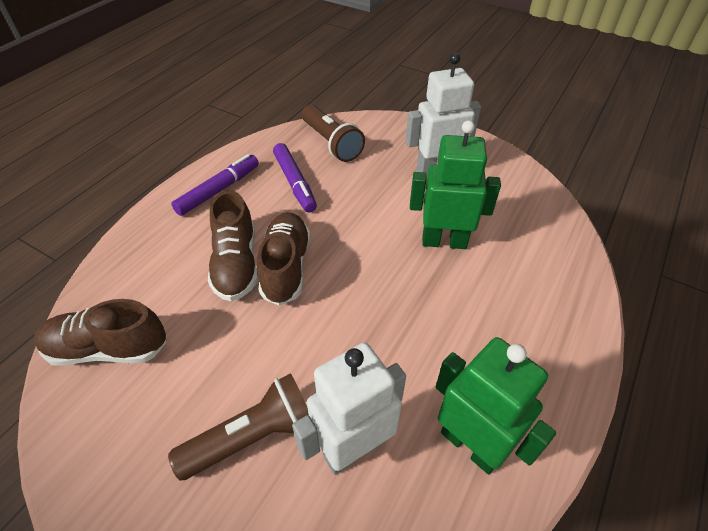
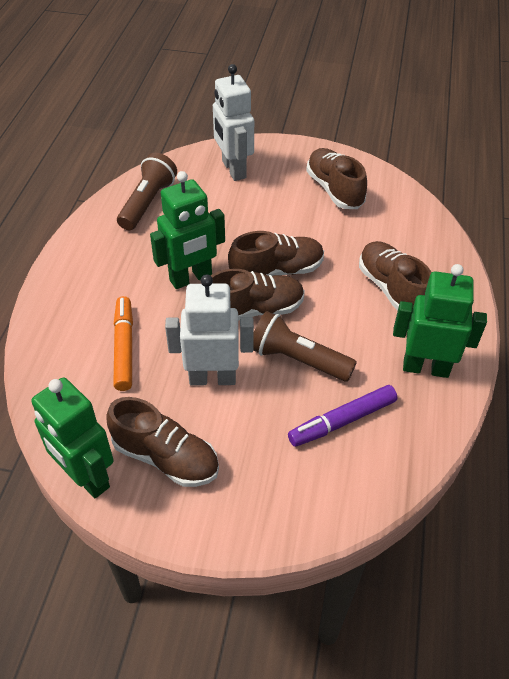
brown shoe: 3 -> 5
green robot: 2 -> 3
orange marker: 0 -> 1
purple marker: 2 -> 1

